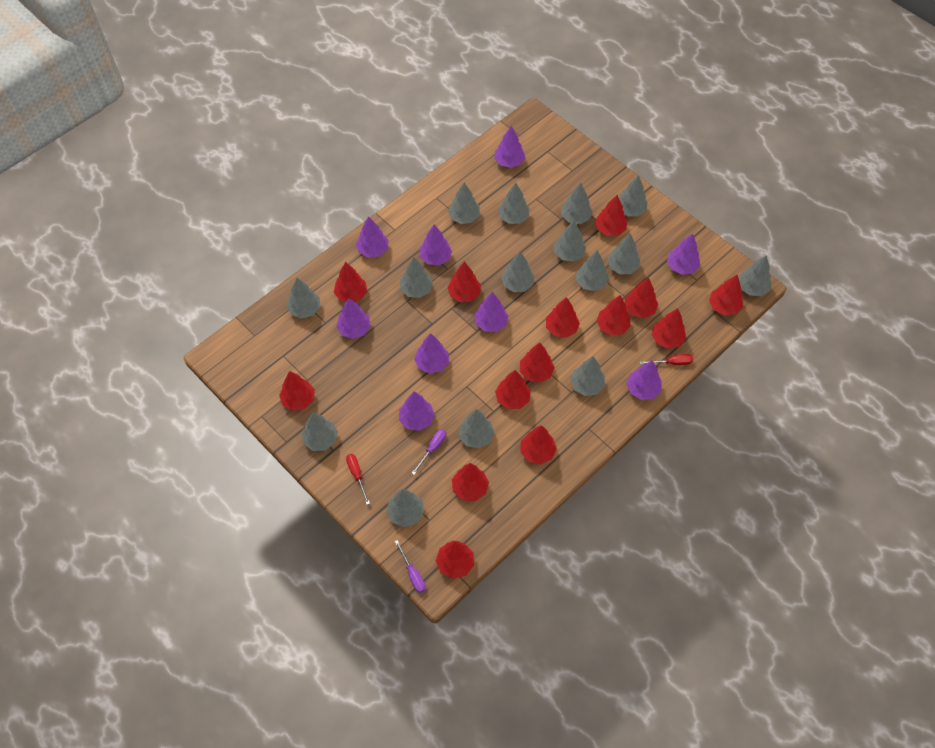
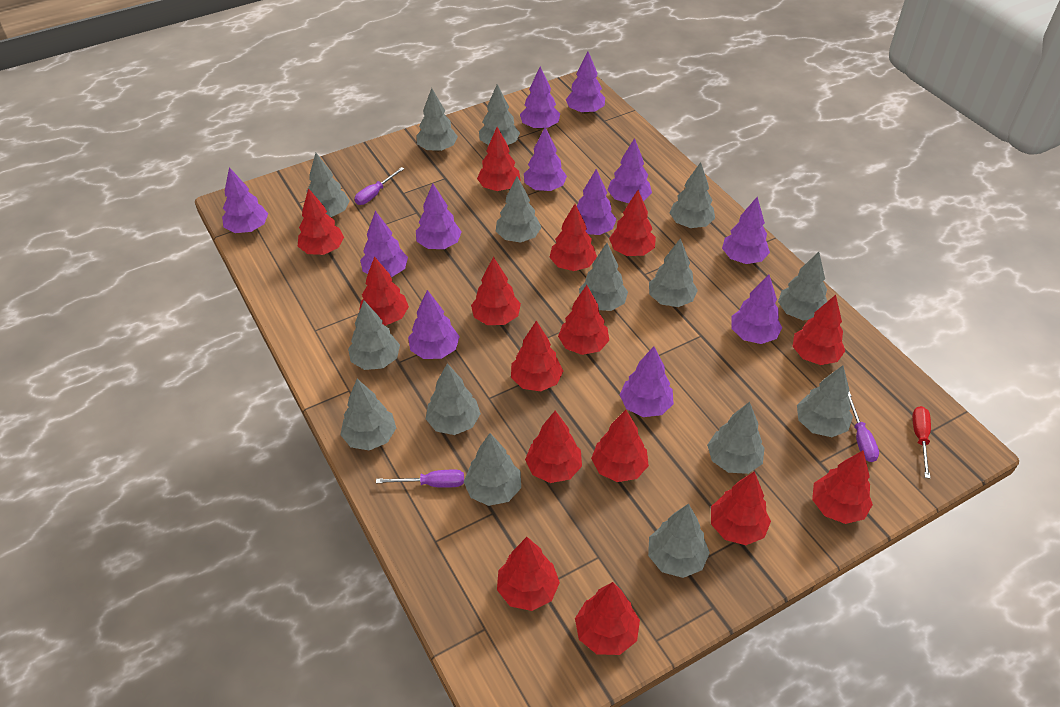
purple screwdriver: 2 -> 3
purple tree: 9 -> 12
red screwdriver: 2 -> 1
red tree: 14 -> 15

